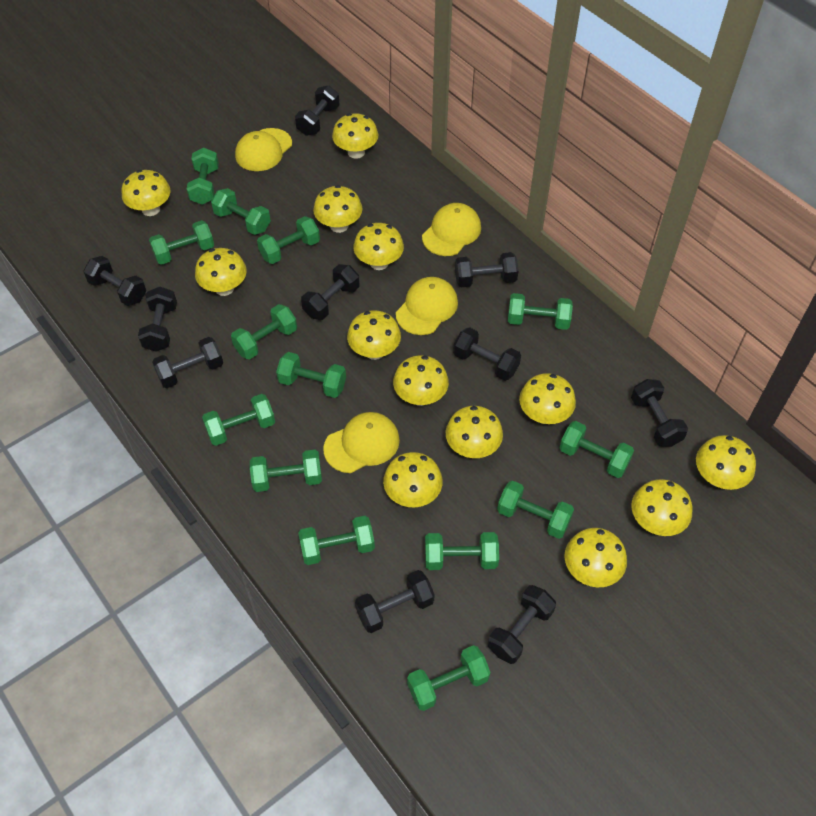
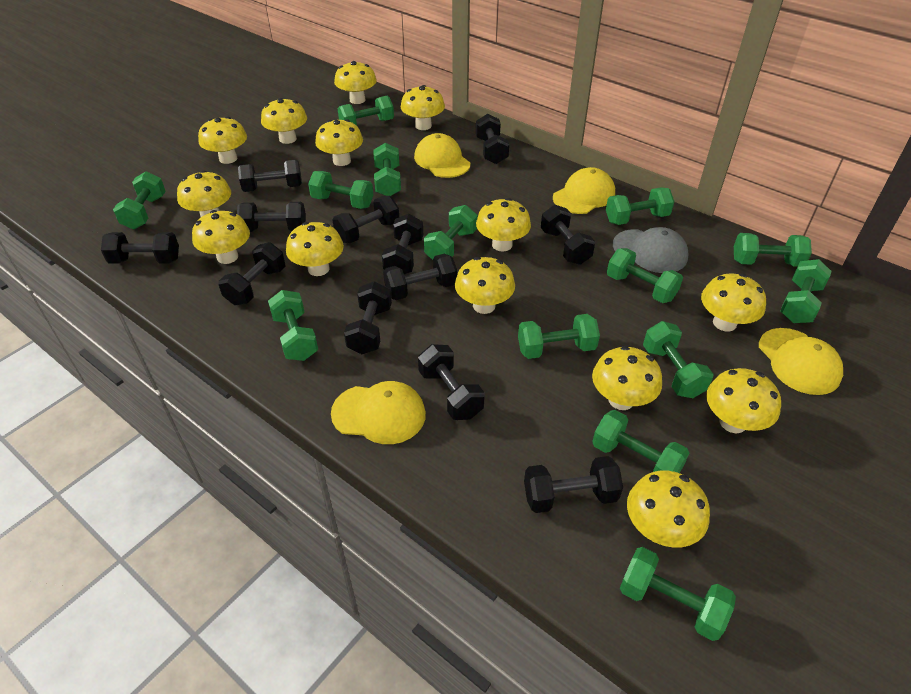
black dumbbell: 10 -> 12
grey cap: 0 -> 1
yellow mushroom: 13 -> 14

